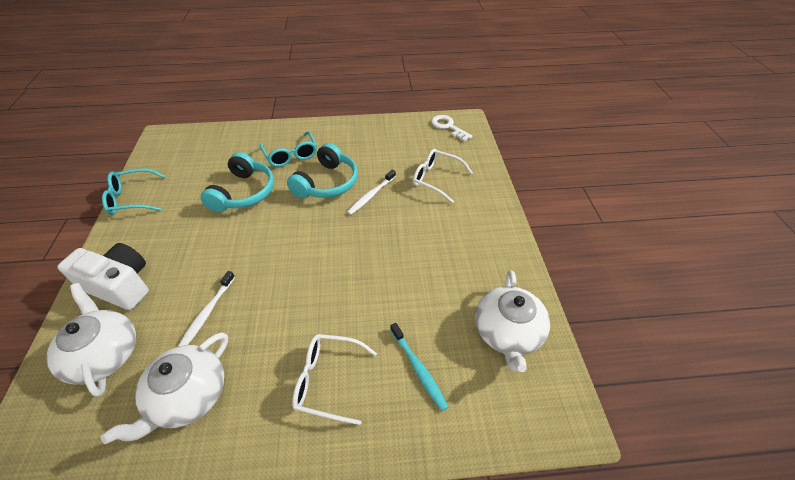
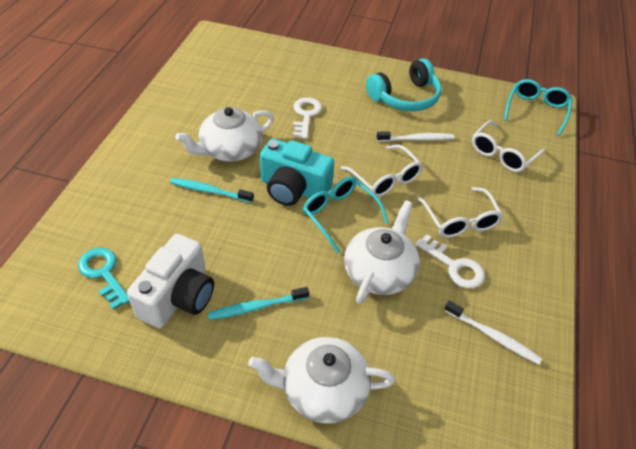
turquoise camera: 0 -> 1
turquoise headphones: 2 -> 1
turquoise key: 0 -> 1
turquoise toothbrush: 1 -> 2
white glasses: 2 -> 3
white key: 1 -> 2

